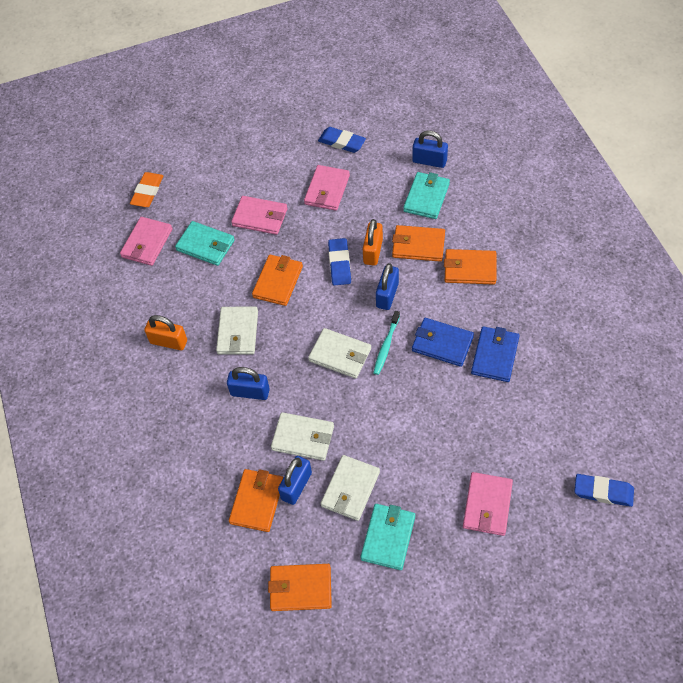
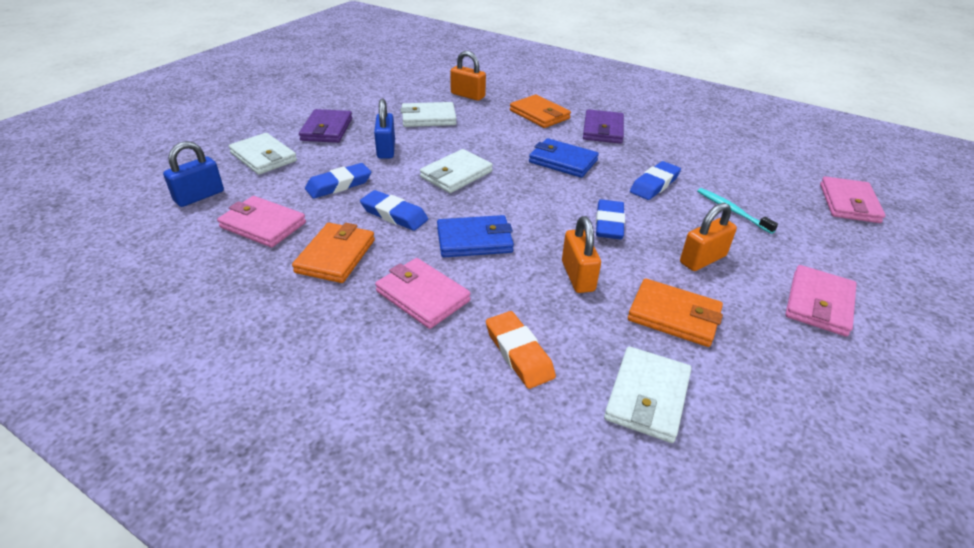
blue eraser: 3 -> 4
blue padlock: 4 -> 2
orange padlock: 2 -> 3
orange wallet: 5 -> 3
purple wallet: 0 -> 2
turquoise wallet: 3 -> 0

